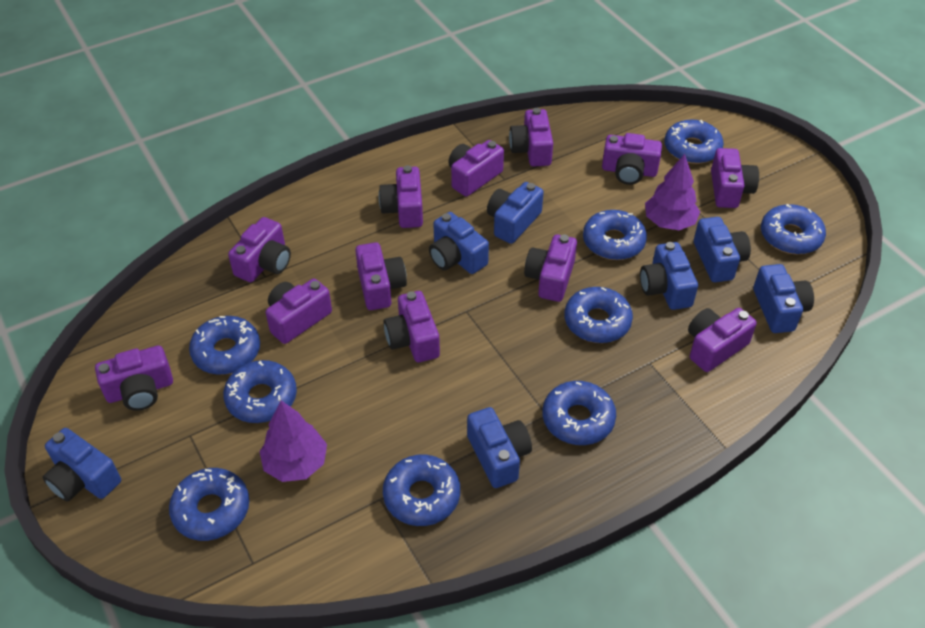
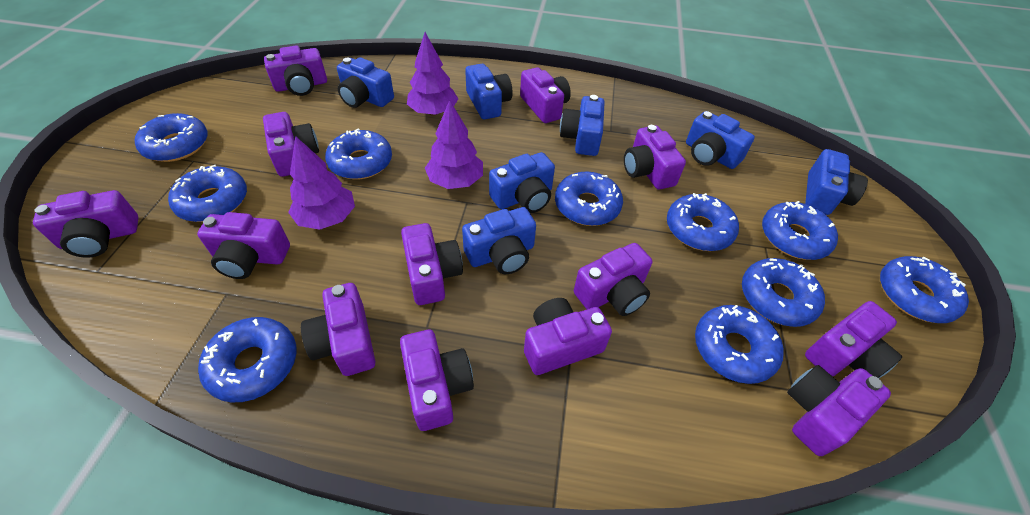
blue donut: 9 -> 10
purple camera: 12 -> 13
purple tree: 2 -> 3

